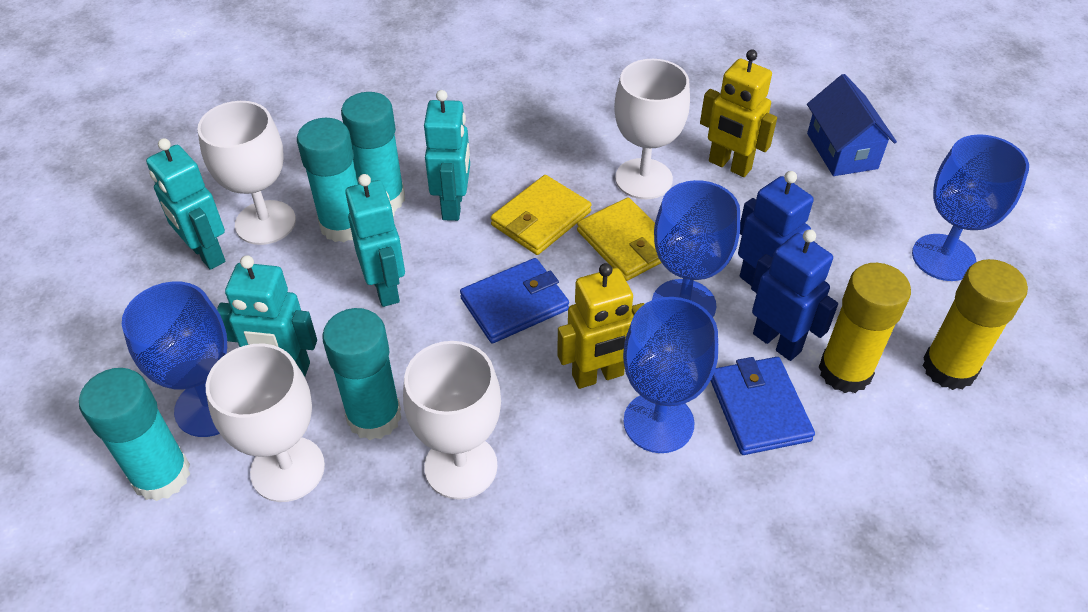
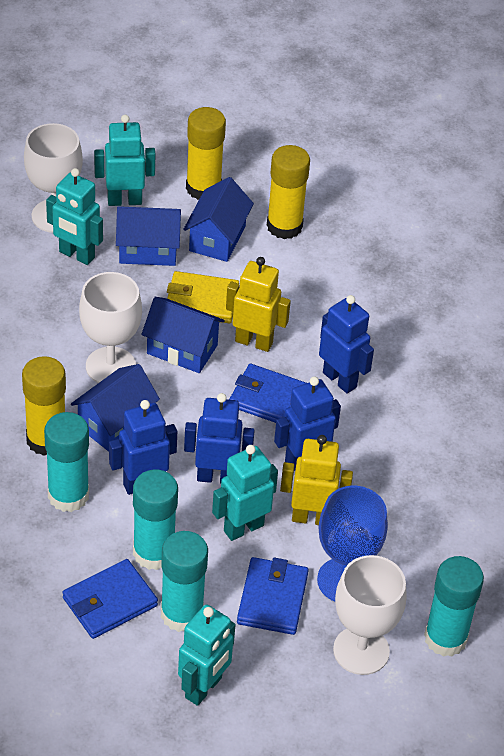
blue goblet: 4 -> 1
blue house: 1 -> 4
blue robot: 2 -> 4
blue wallet: 2 -> 3
white goblet: 4 -> 3
yellow glue stick: 2 -> 3
yellow wallet: 2 -> 1

